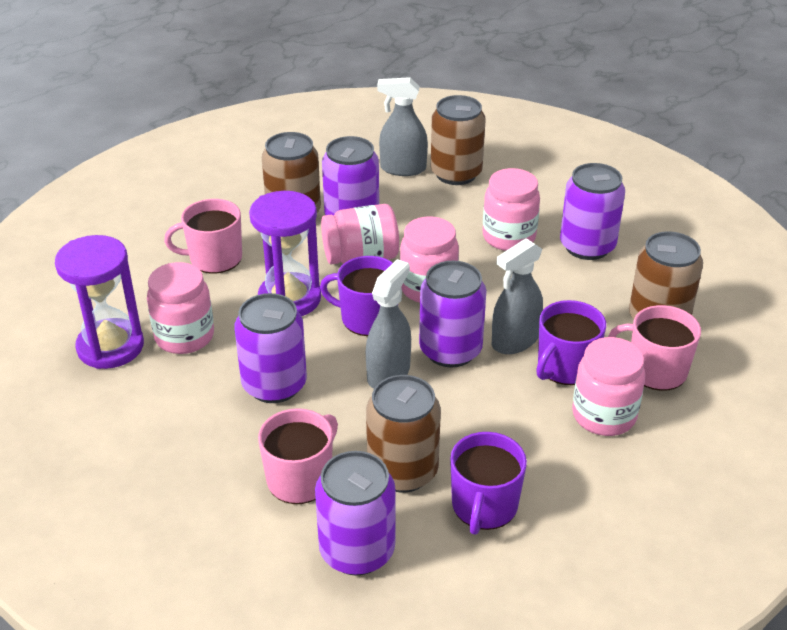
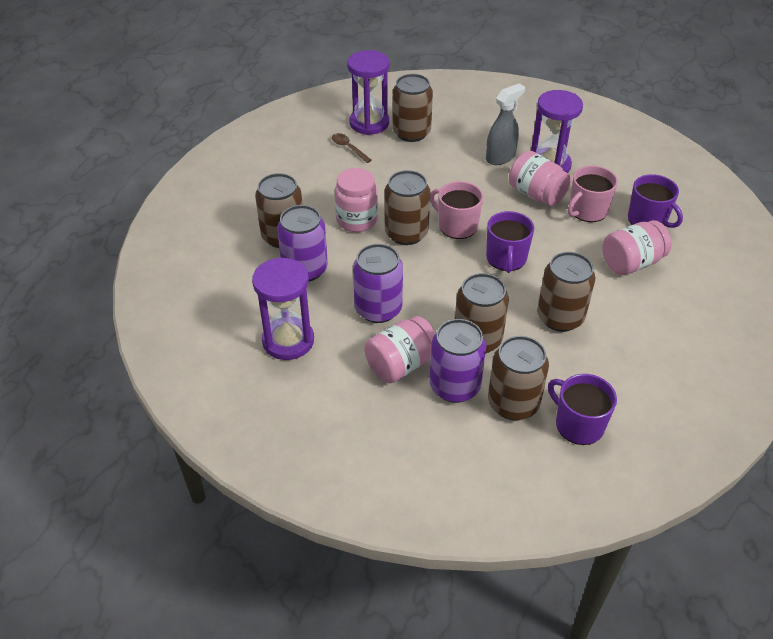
brown can: 4 -> 6
brown spoon: 0 -> 1
grey spray bottle: 3 -> 1
pink jar: 5 -> 4
pink mug: 3 -> 2
purple can: 5 -> 3
purple hourglass: 2 -> 3

